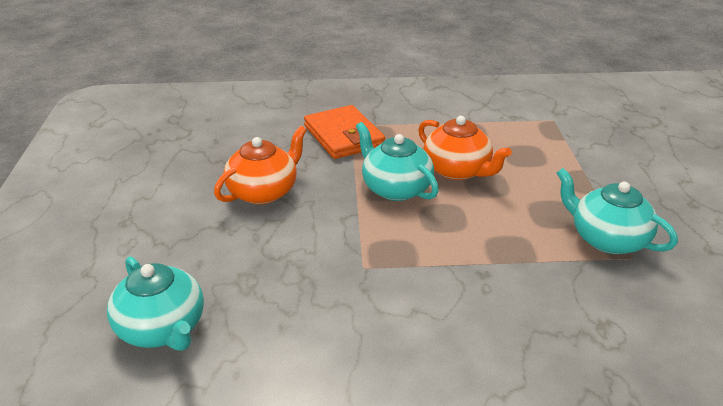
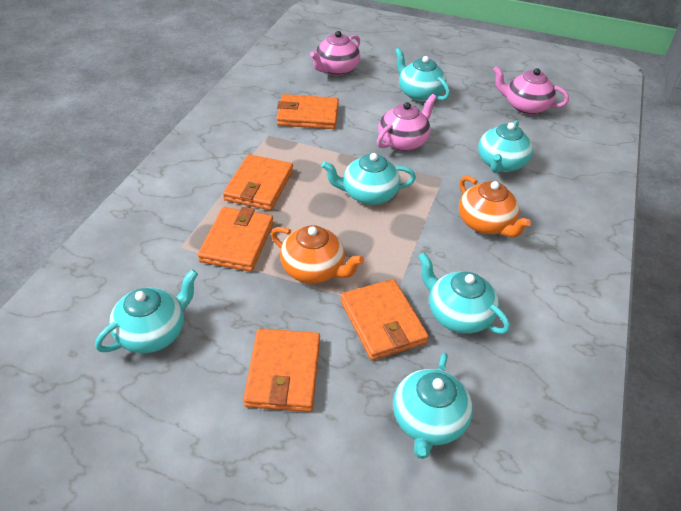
orange wallet: 1 -> 5
pink teapot: 0 -> 3
turquoise teapot: 3 -> 6

